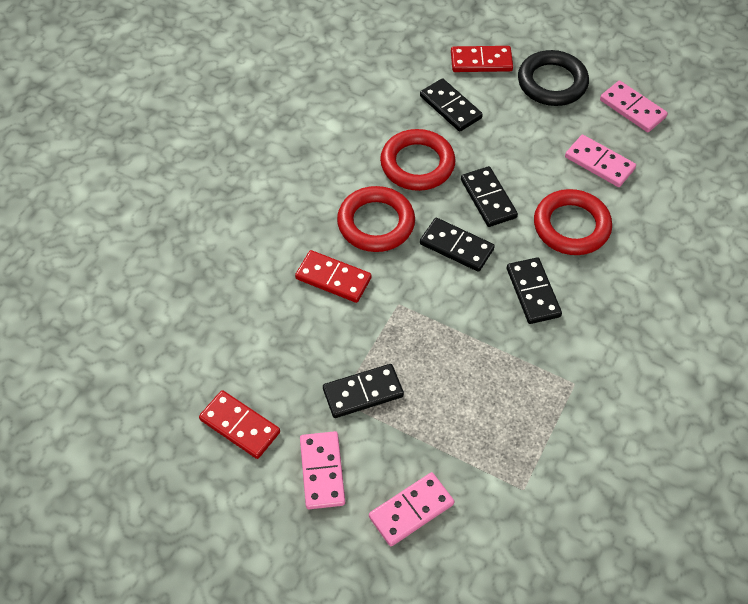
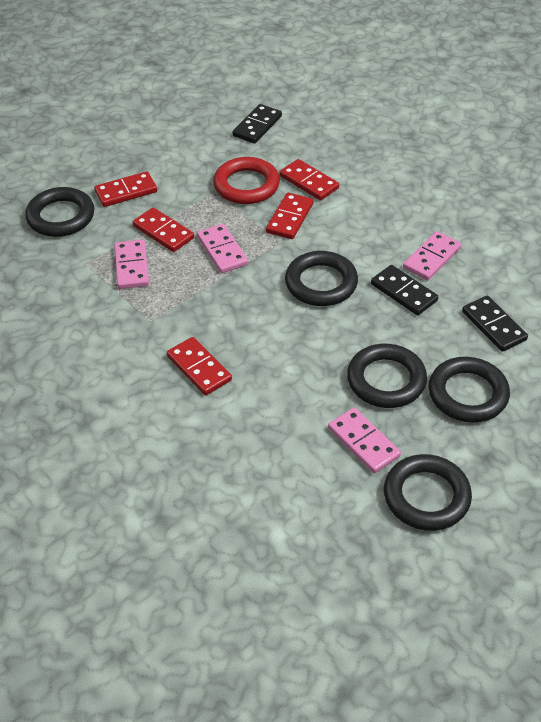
black domino: 5 -> 3
black ring: 1 -> 5
red domino: 3 -> 5
red ring: 3 -> 1

